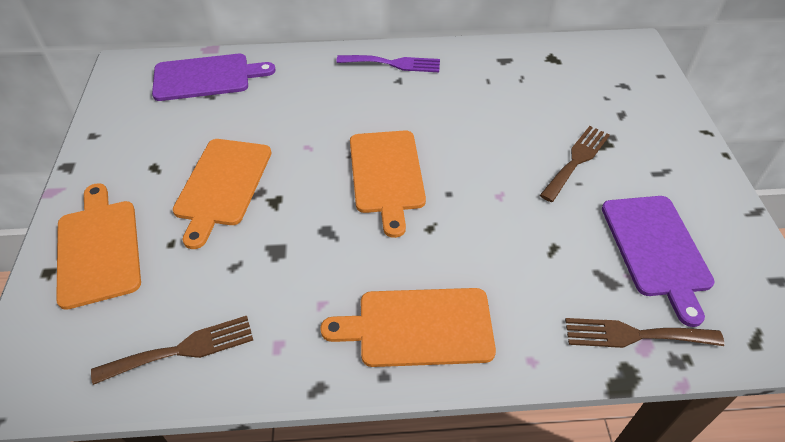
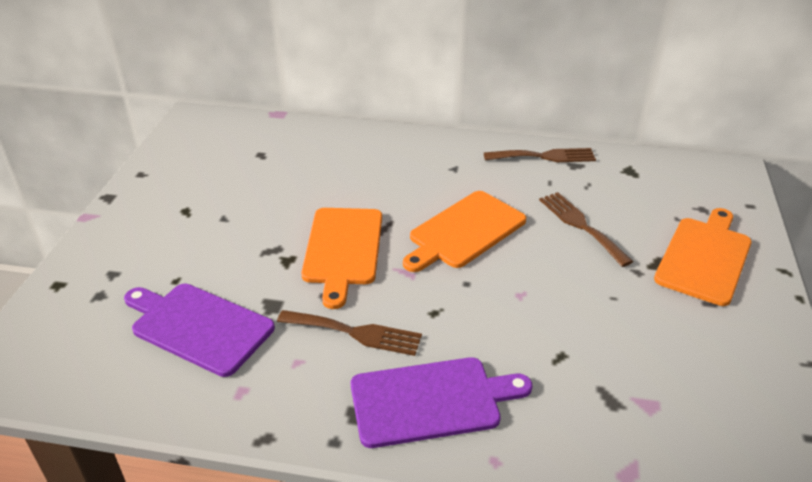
orange cutting board: 4 -> 3
purple fork: 1 -> 0

